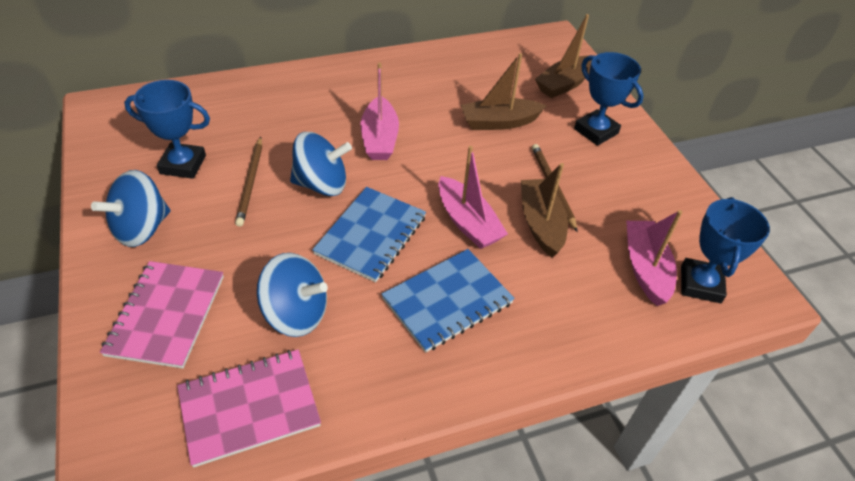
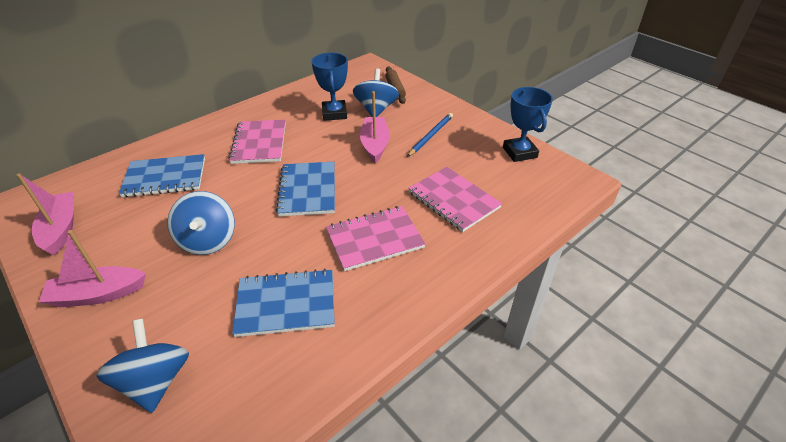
blue notebook: 2 -> 3
blue pencil: 0 -> 1
blue trophy: 3 -> 2
brown boat: 3 -> 0
brown pencil: 2 -> 0
brown rolling pin: 0 -> 1
pink notebook: 2 -> 3

